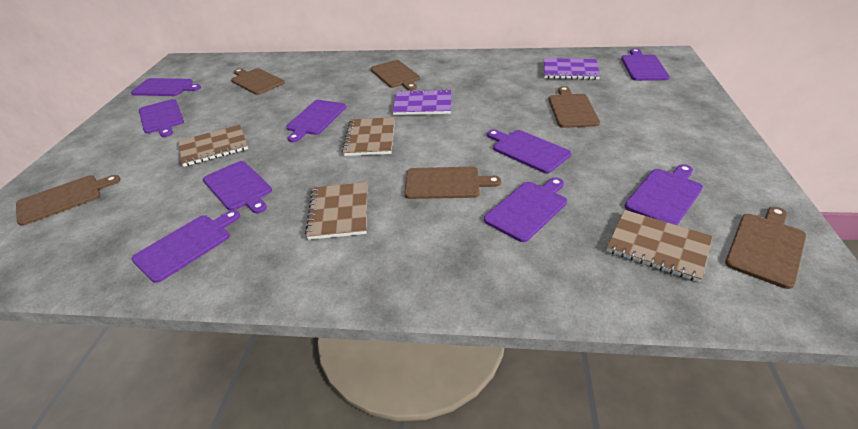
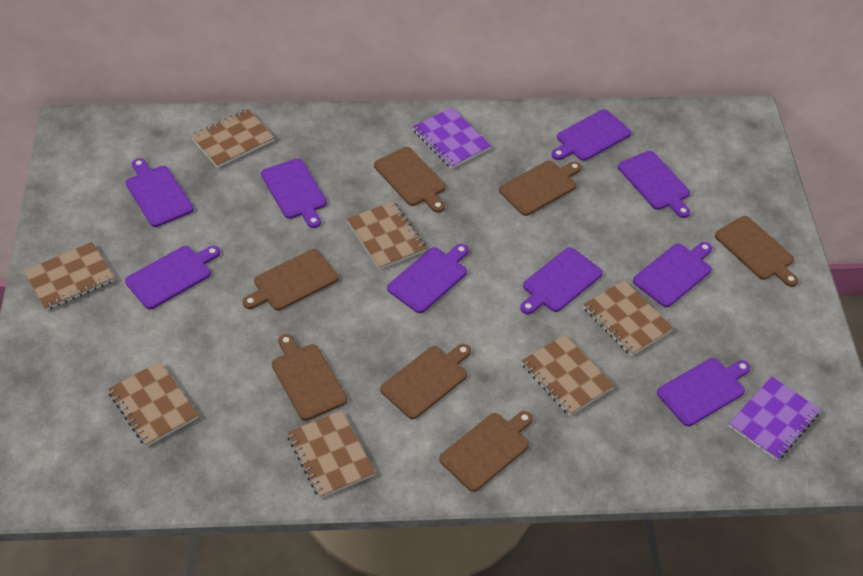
brown cutting board: 6 -> 7
brown notebook: 4 -> 7

